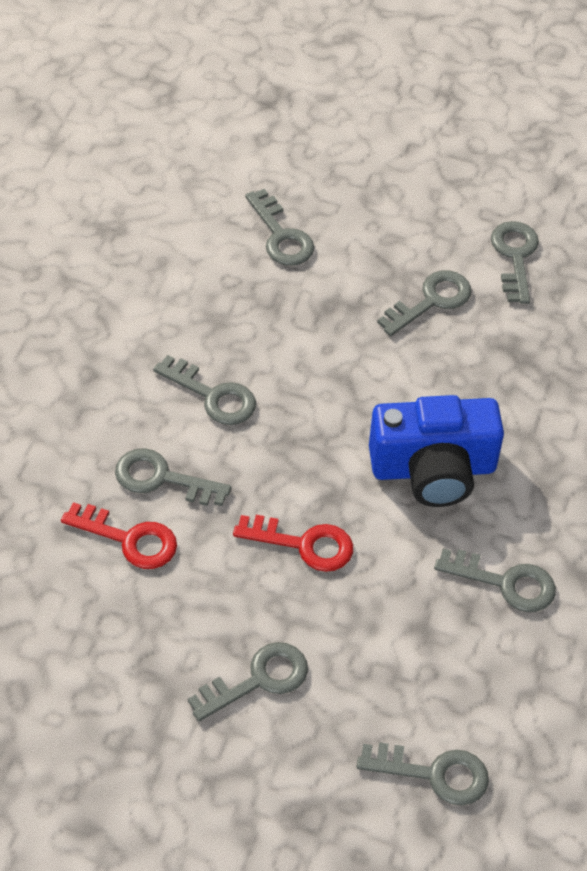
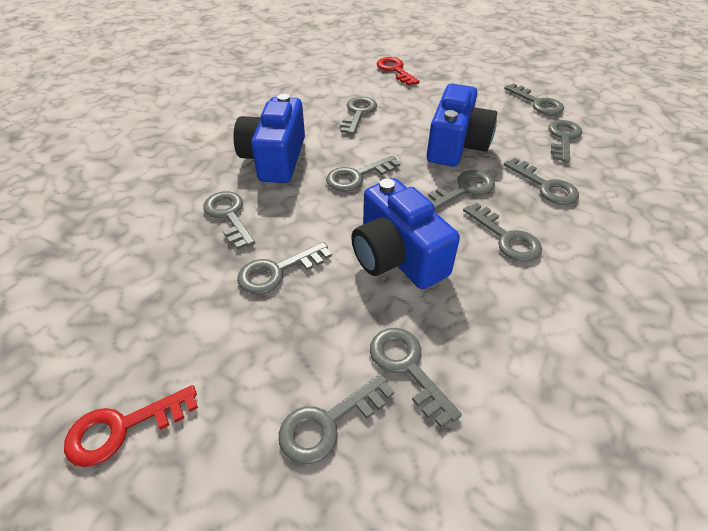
blue camera: 1 -> 3
grey key: 8 -> 11

